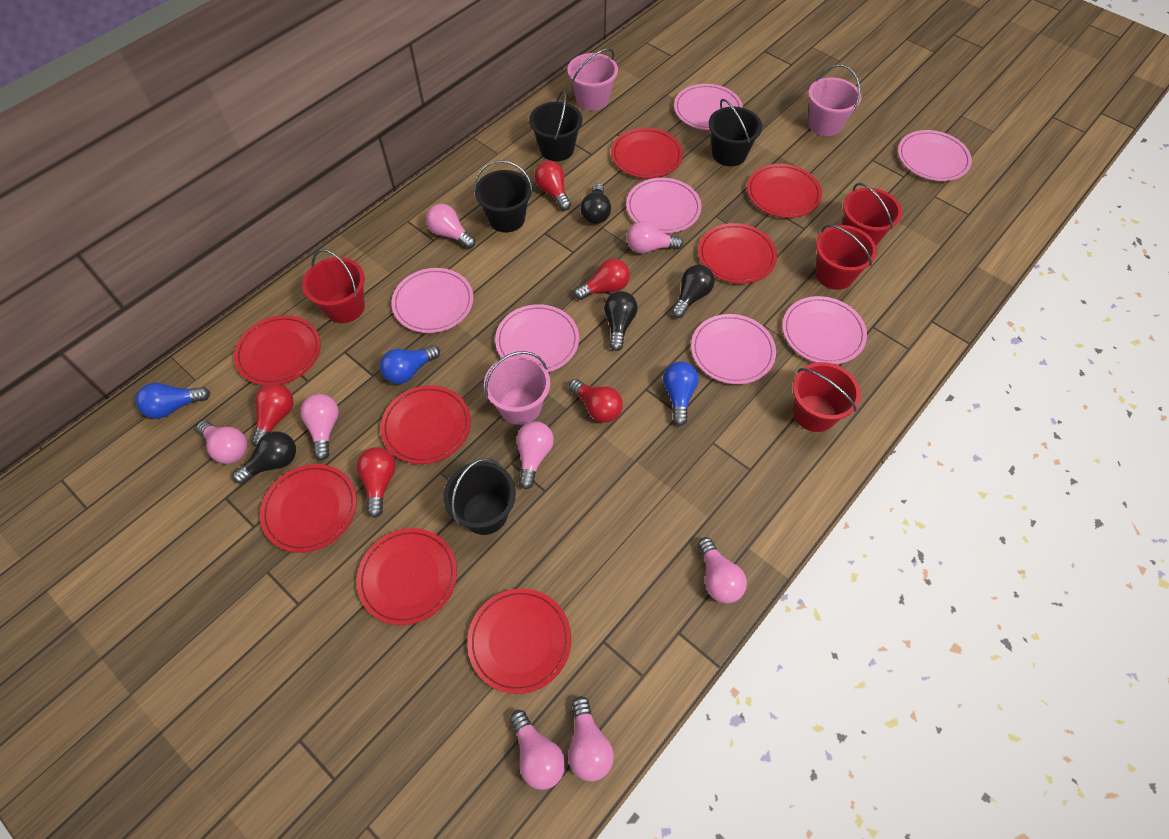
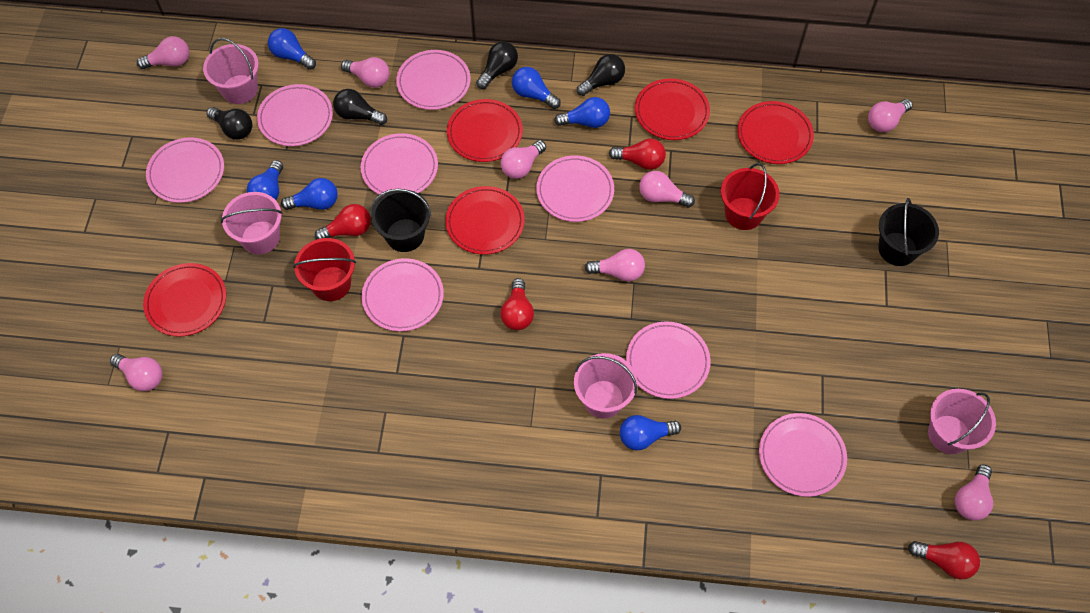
black bucket: 4 -> 2
blue light bulb: 3 -> 6
pink bucket: 3 -> 4
pink plate: 7 -> 8
red bucket: 4 -> 2
red light bulb: 5 -> 4
red plate: 8 -> 5

